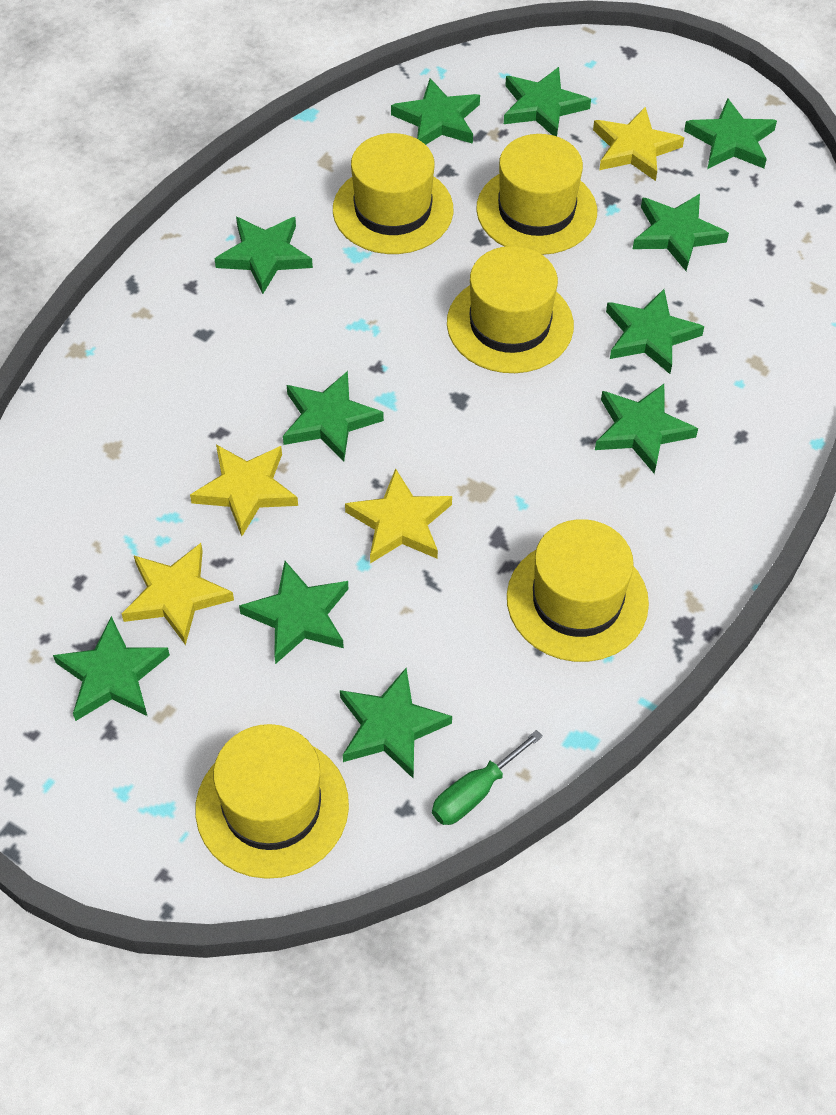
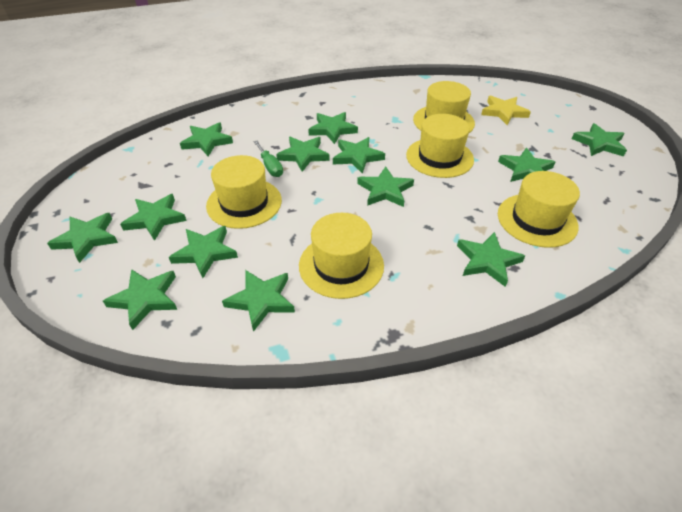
green star: 11 -> 13
yellow star: 4 -> 1

